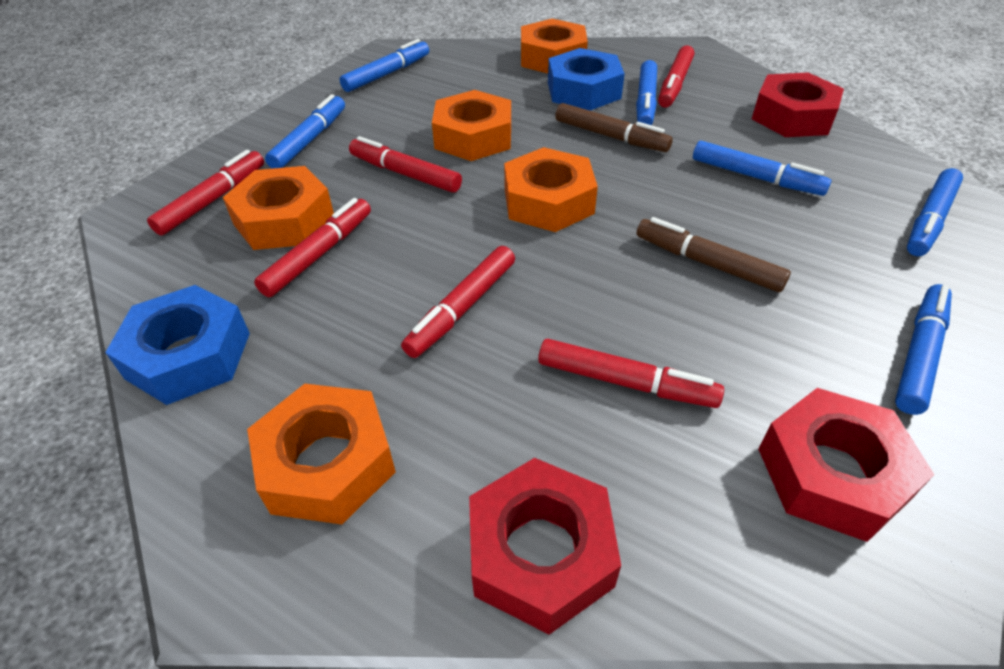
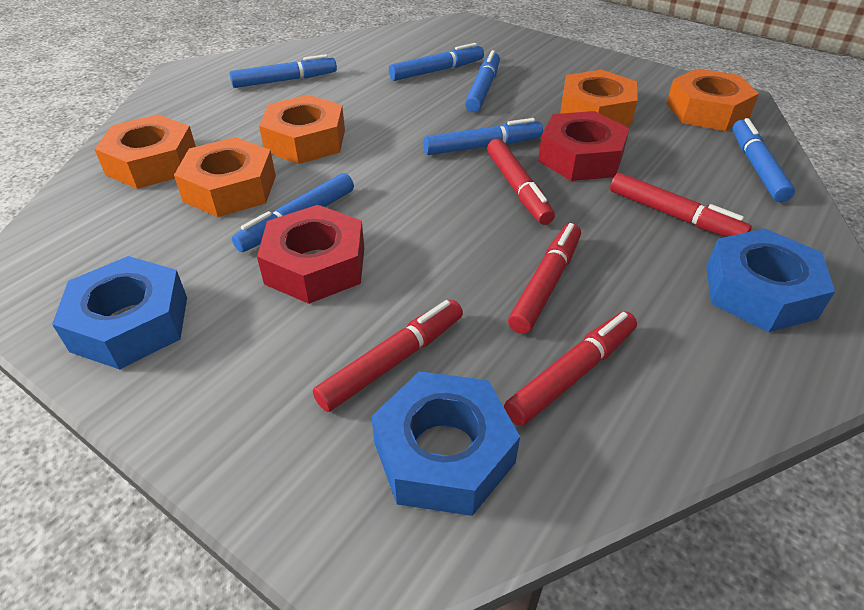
blue nut: 2 -> 3
brown marker: 2 -> 0
red marker: 6 -> 5
red nut: 3 -> 2

